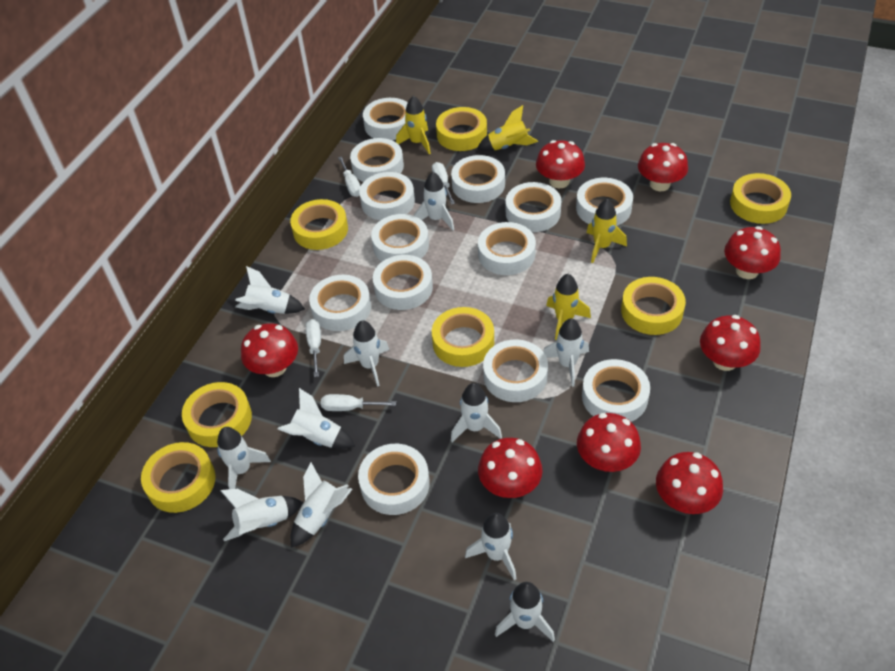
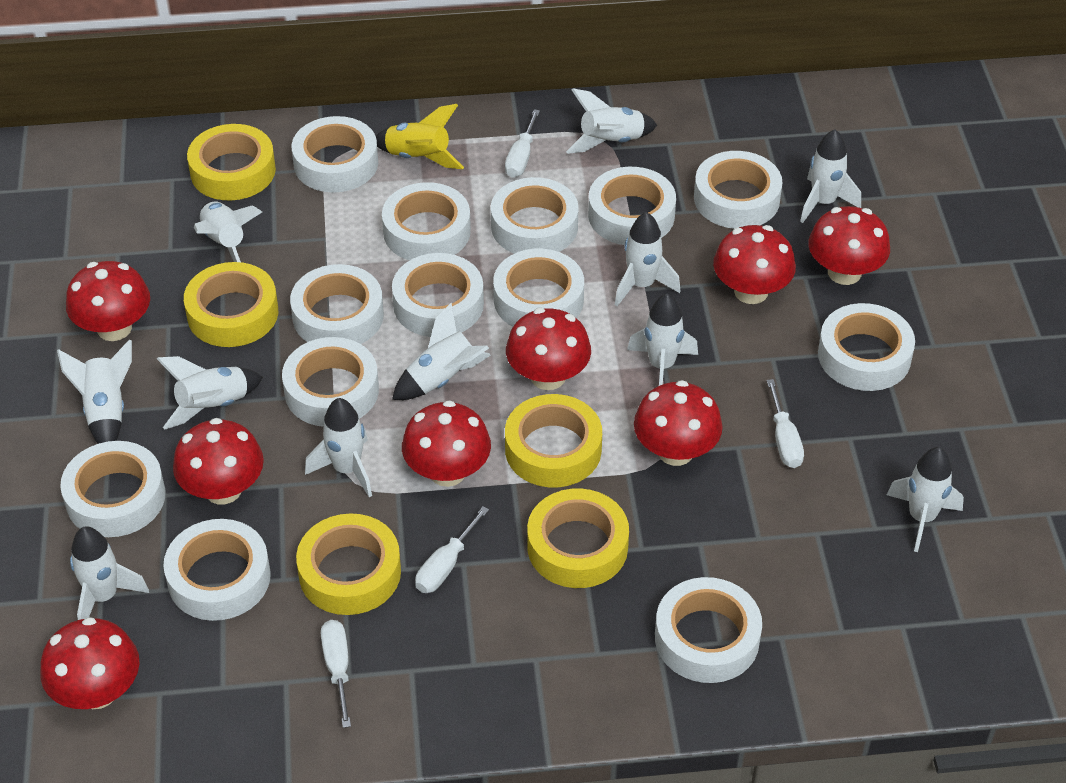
yellow rocket: 4 -> 1
yellow tape: 7 -> 5

